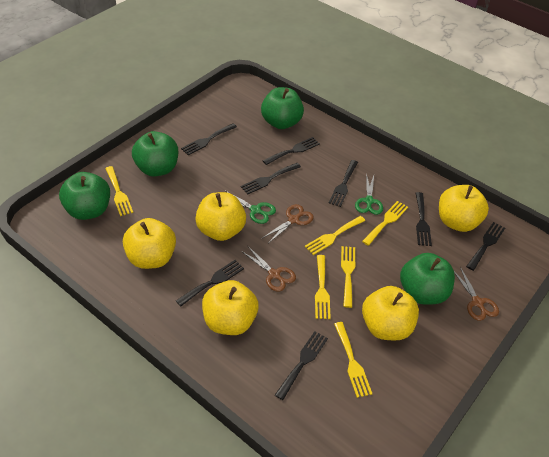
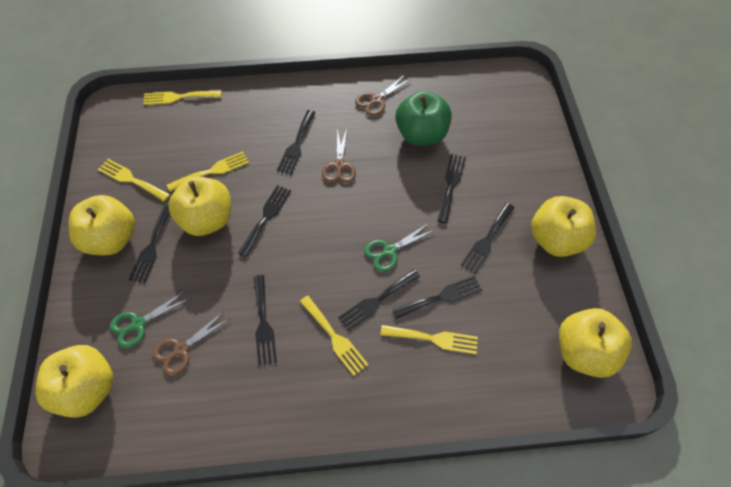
green apple: 4 -> 1
yellow fork: 6 -> 5

